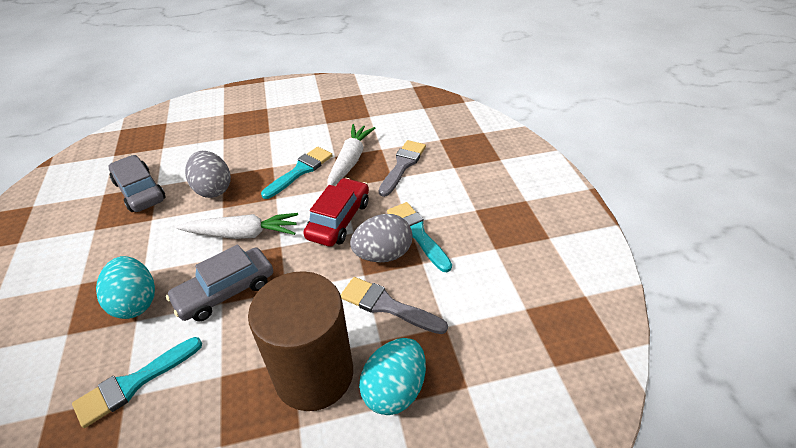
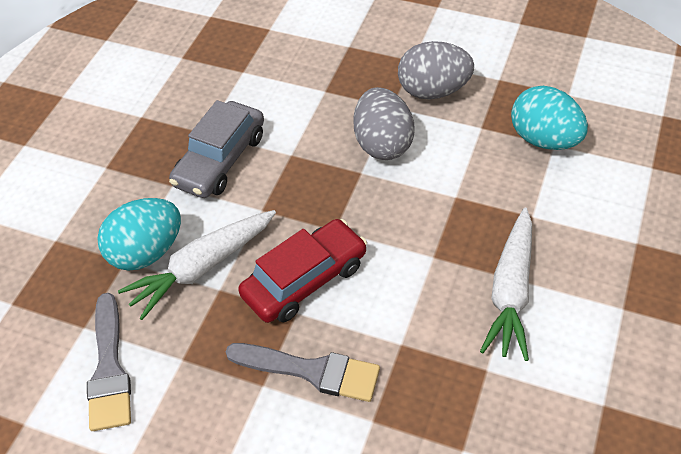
brown cylinder: 1 -> 0
grey car: 2 -> 1
turquoise brush: 3 -> 0

